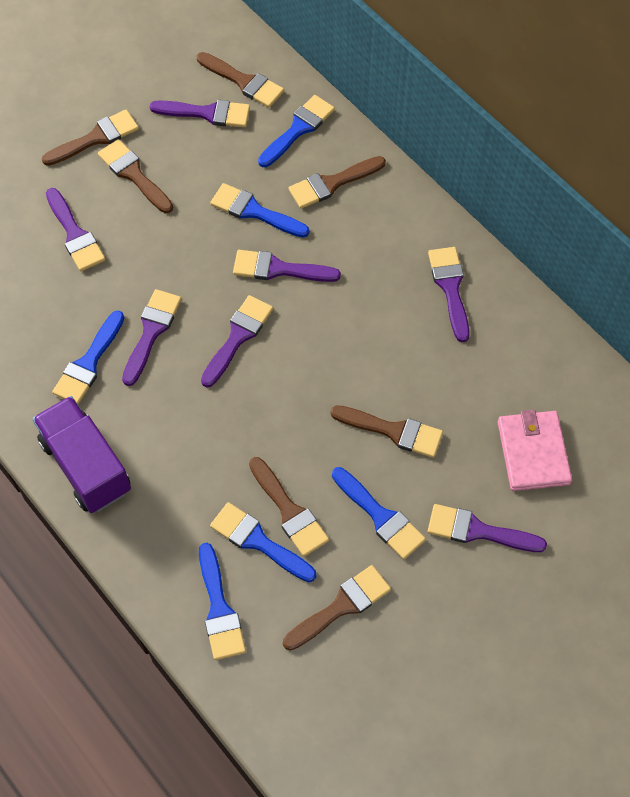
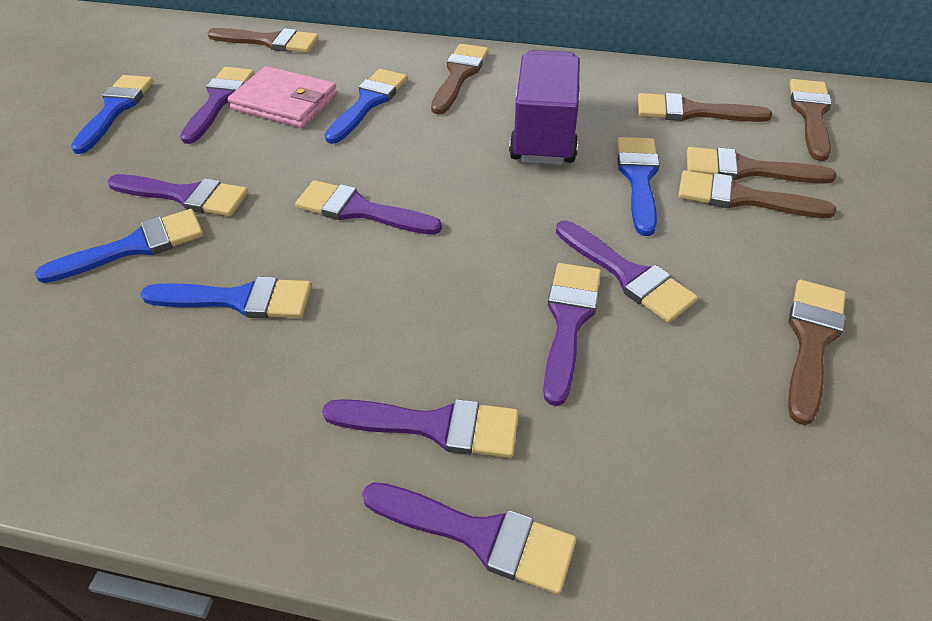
blue brush: 6 -> 5

